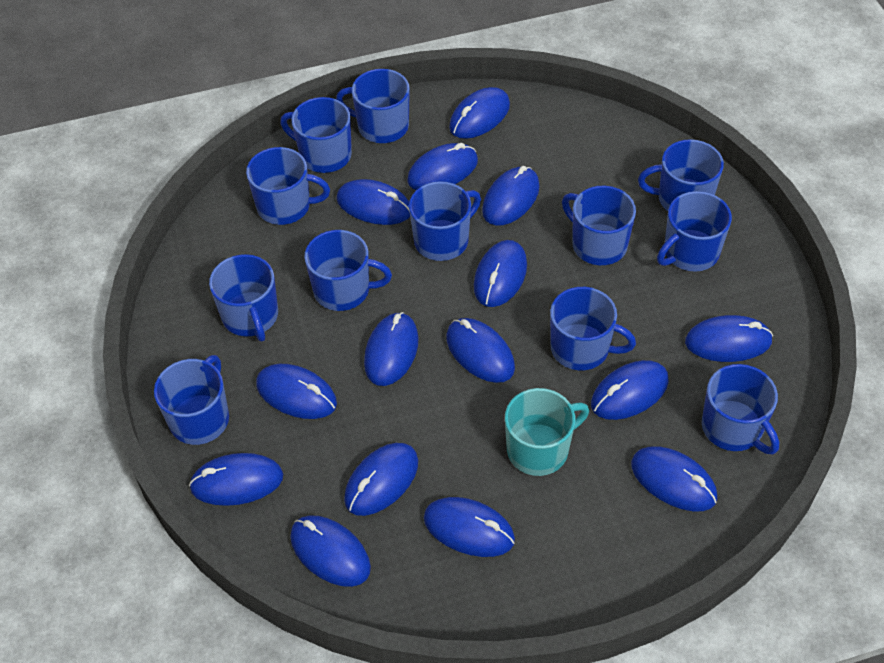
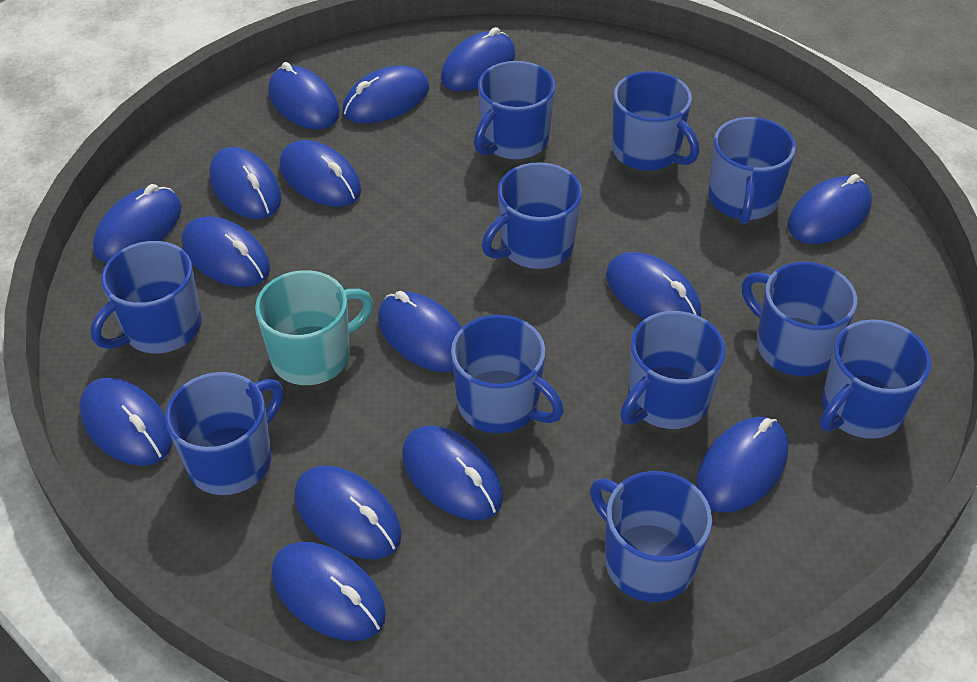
blue mug: 12 -> 11

